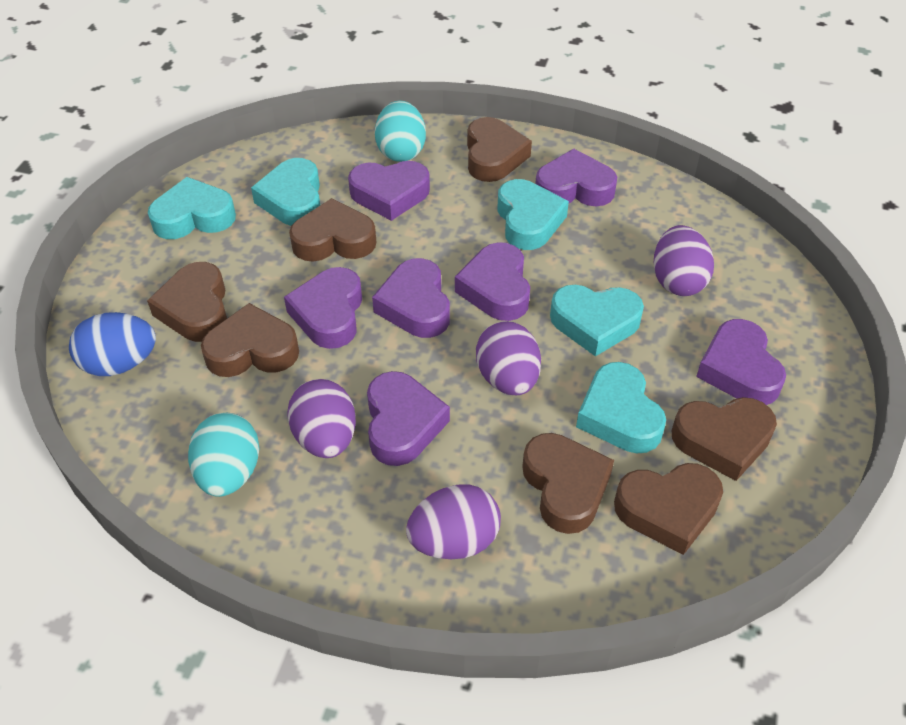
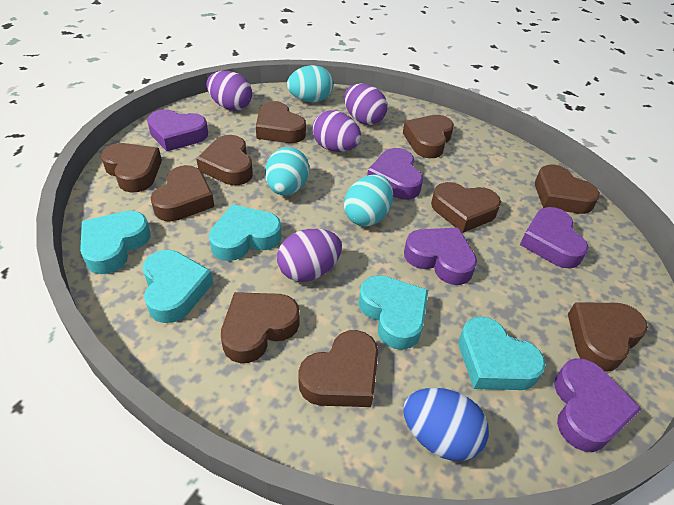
brown heart: 7 -> 10
purple heart: 7 -> 5
turquoise egg: 2 -> 3

